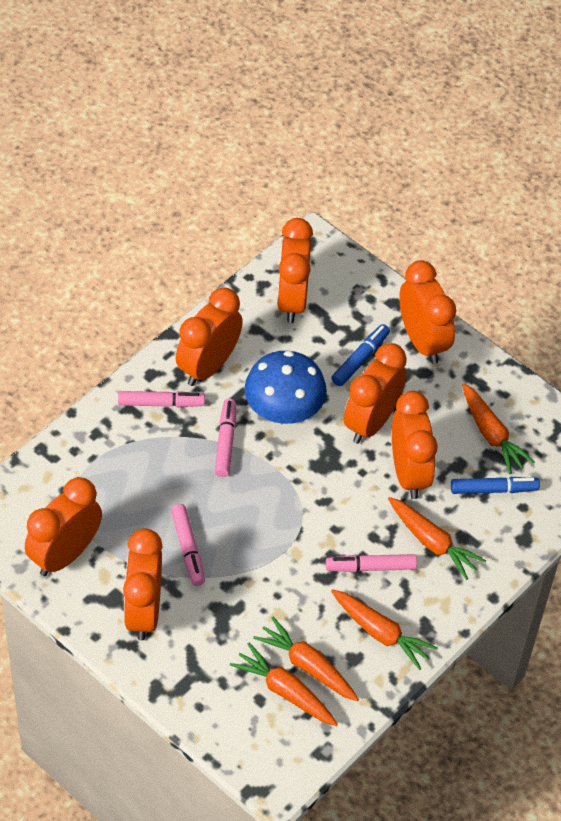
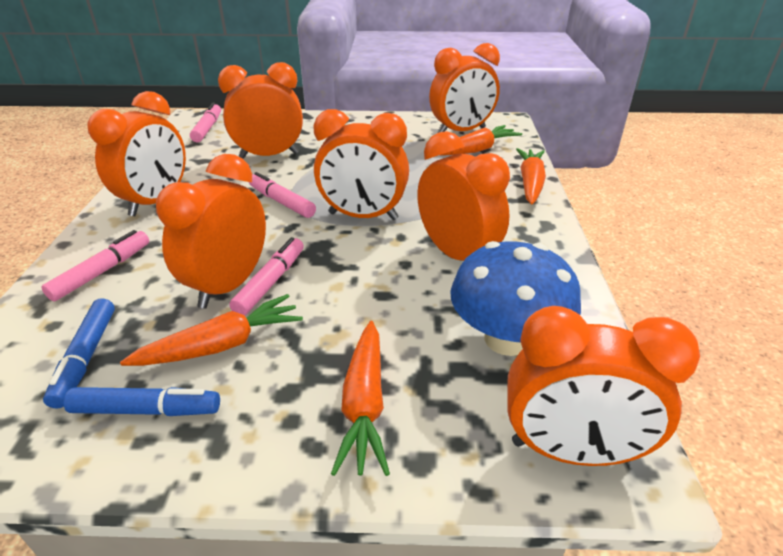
orange carrot: 5 -> 4

